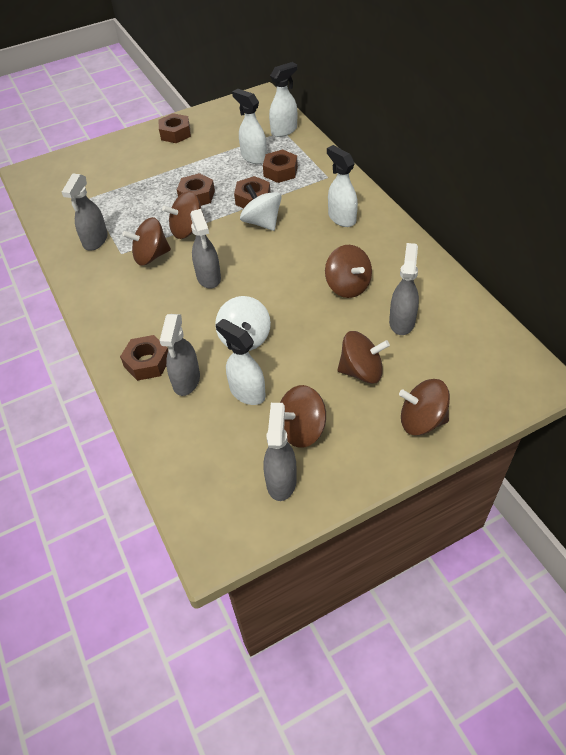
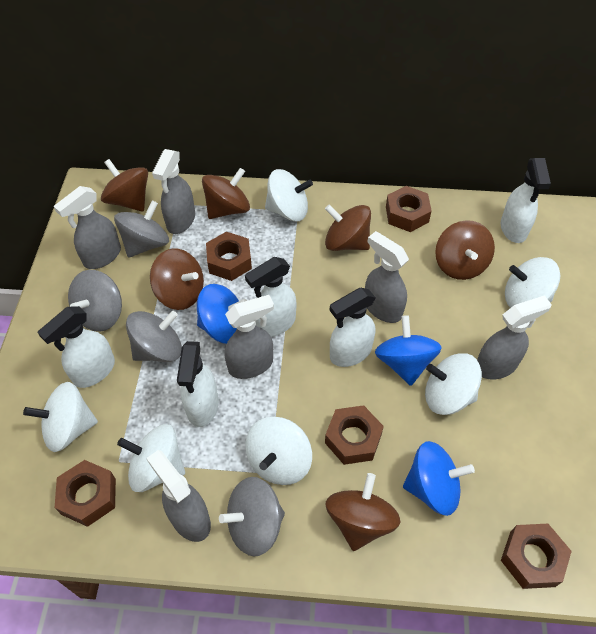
blue spinning top: 0 -> 3
grey spinning top: 0 -> 4
grey spray bottle: 5 -> 6
white spinning top: 2 -> 6
white spray bottle: 4 -> 5

